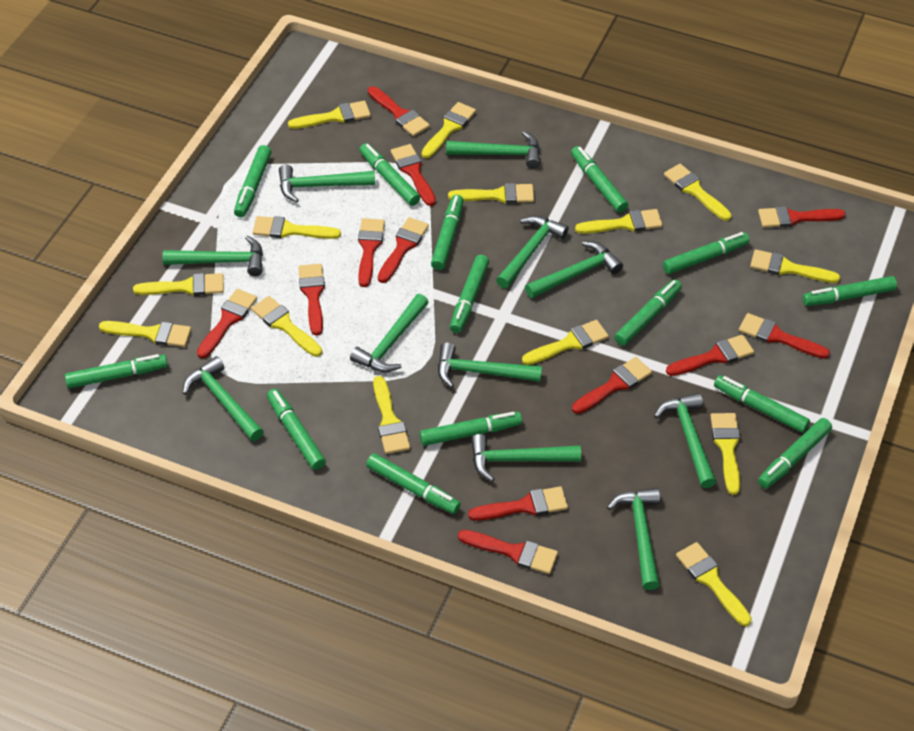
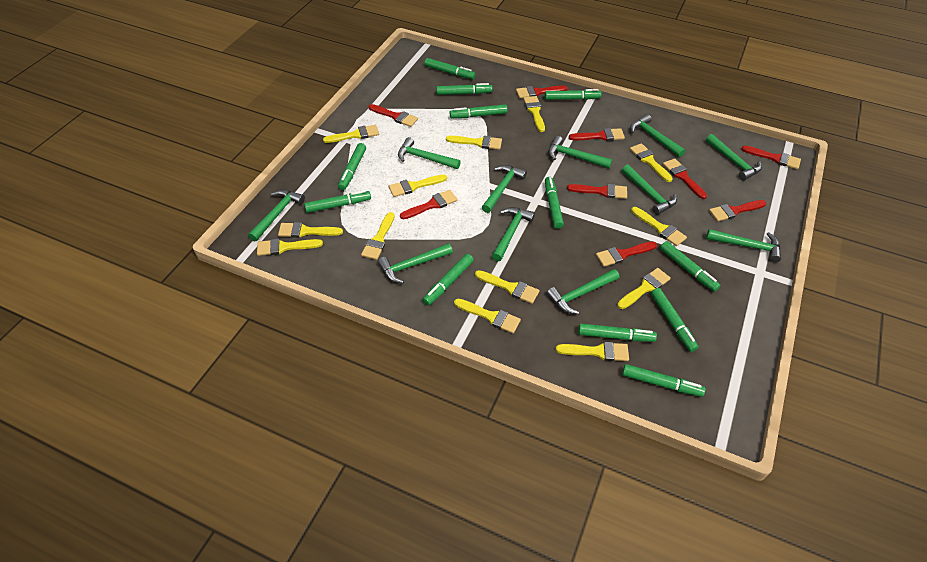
green marker: 14 -> 12
red brush: 12 -> 9
yellow brush: 14 -> 13

